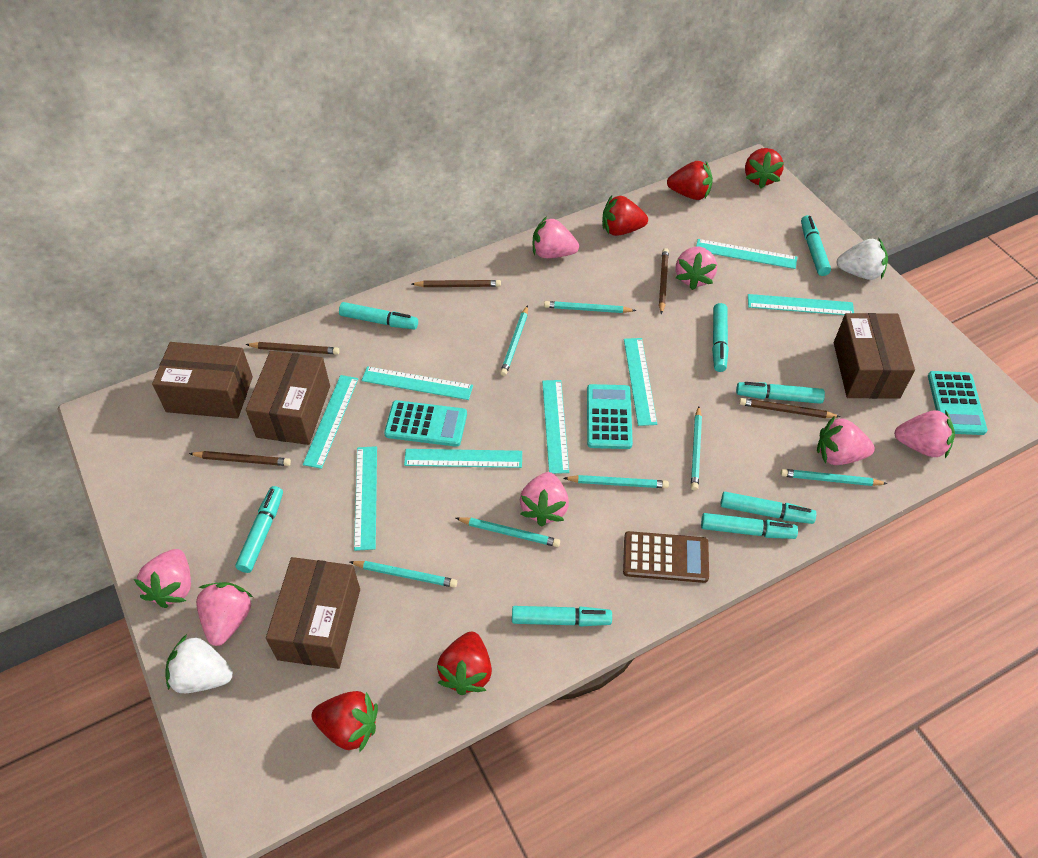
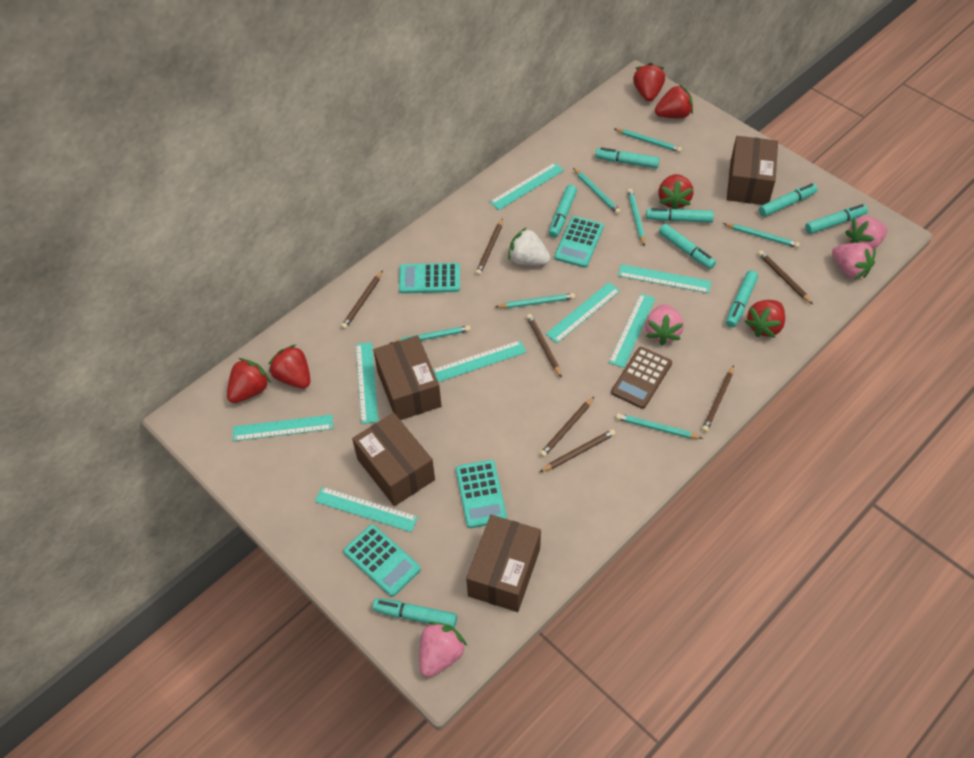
brown pencil: 5 -> 7
pink strawberry: 7 -> 4
red strawberry: 5 -> 6
turquoise calculator: 3 -> 4
white strawberry: 2 -> 1

